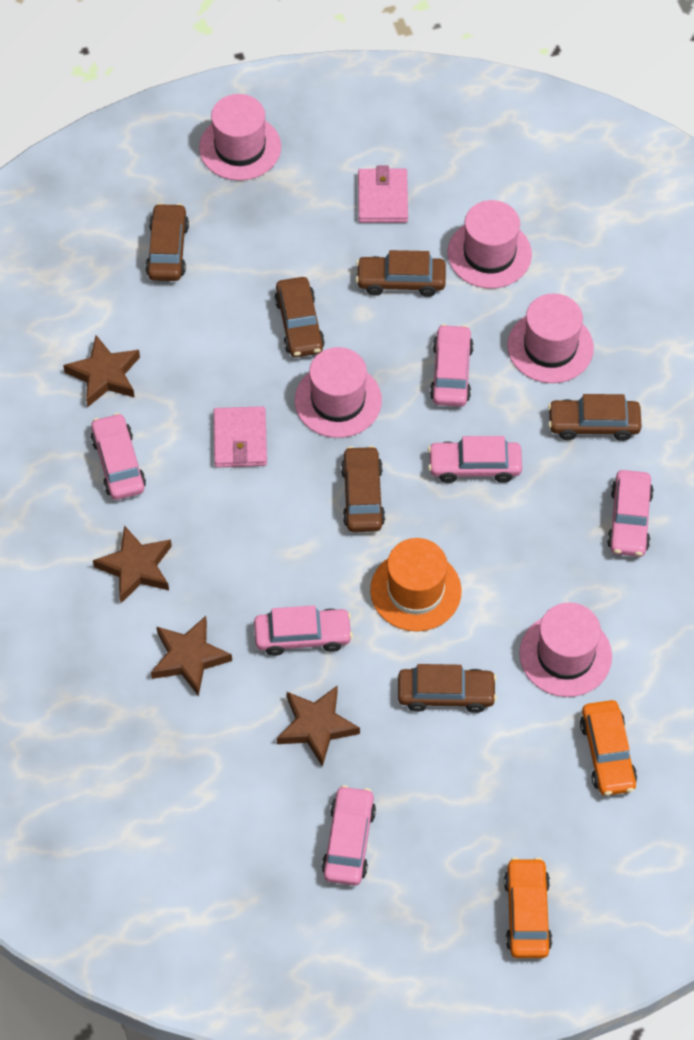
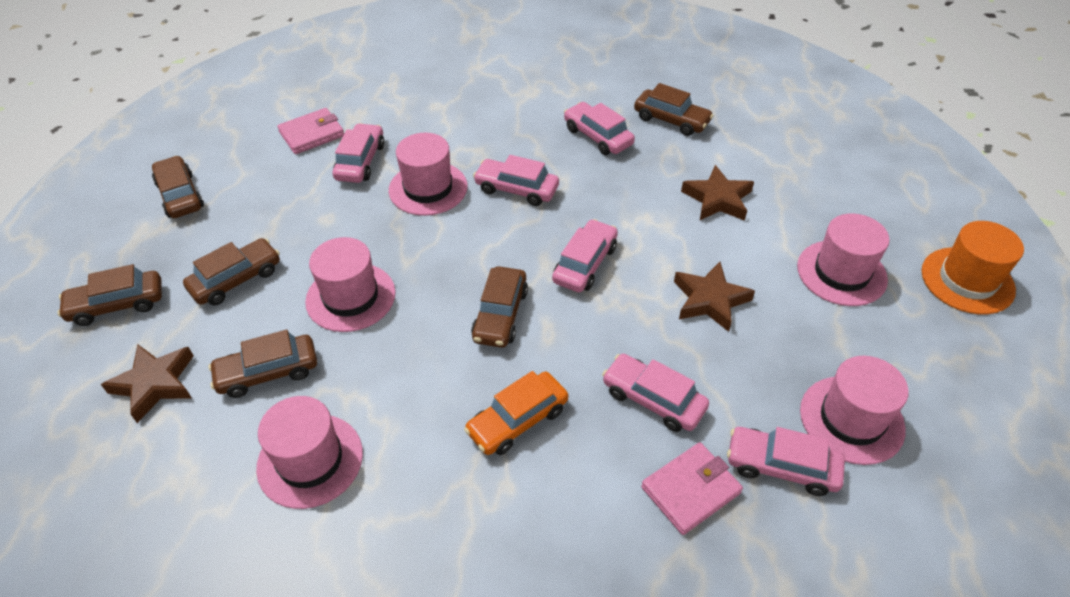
brown star: 4 -> 3
orange car: 2 -> 1

